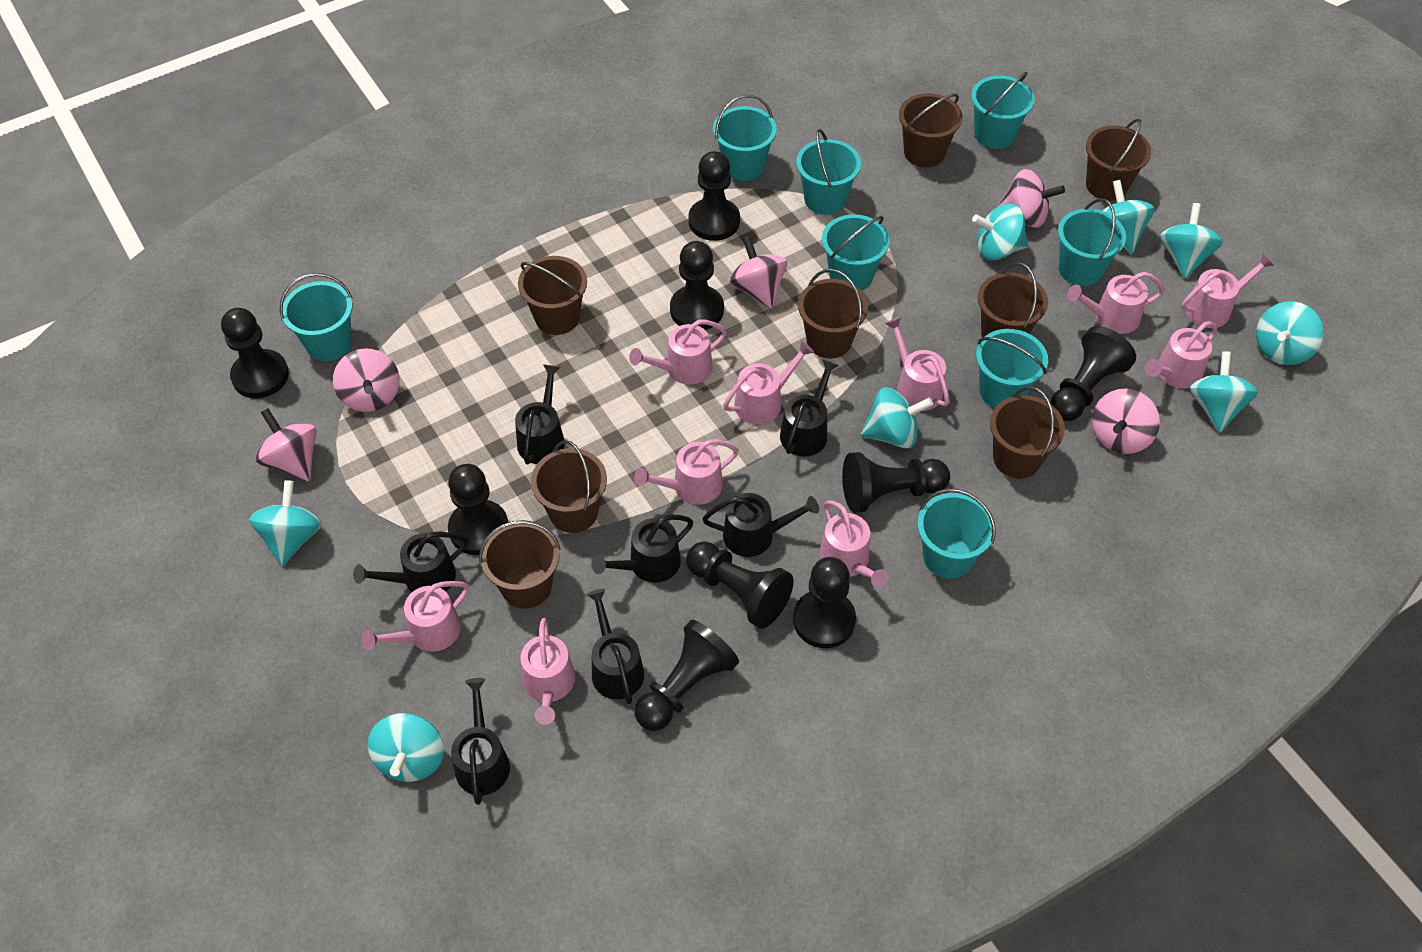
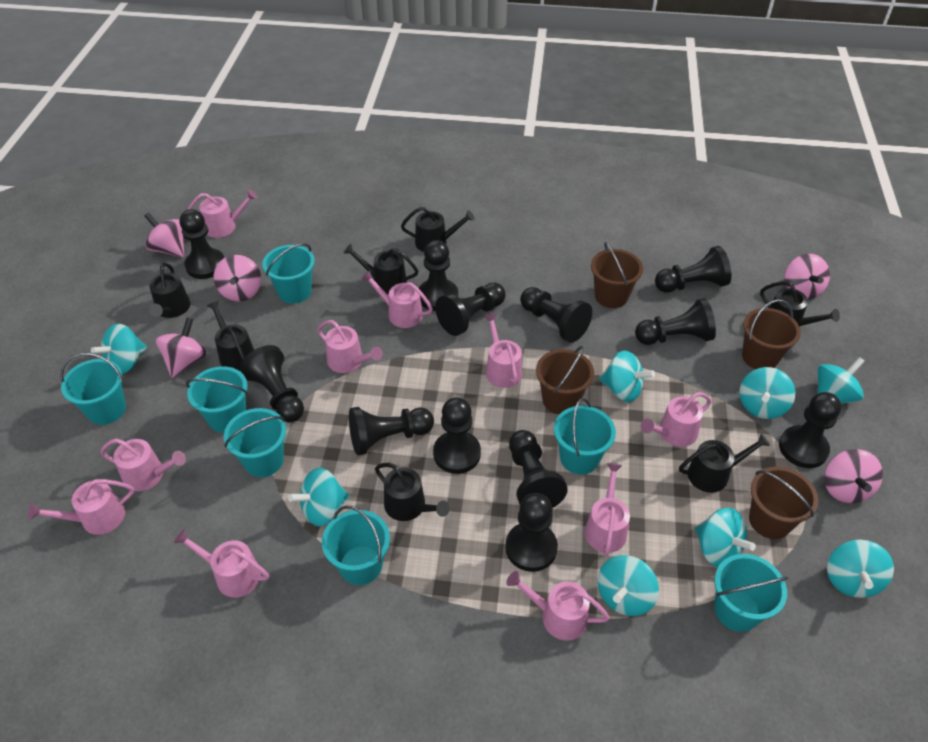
black pawn: 9 -> 12
brown bucket: 8 -> 4
turquoise bucket: 8 -> 7

